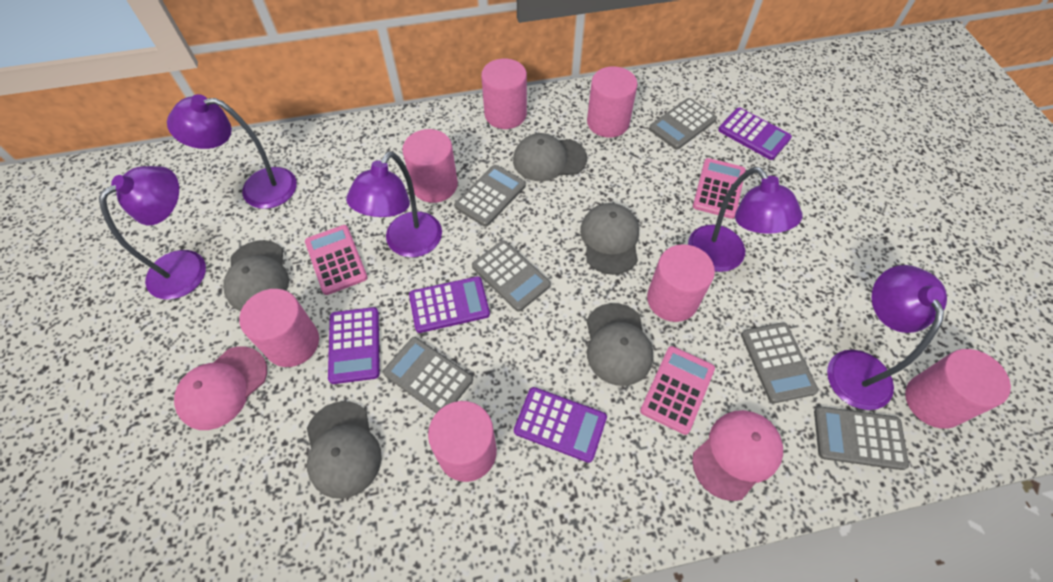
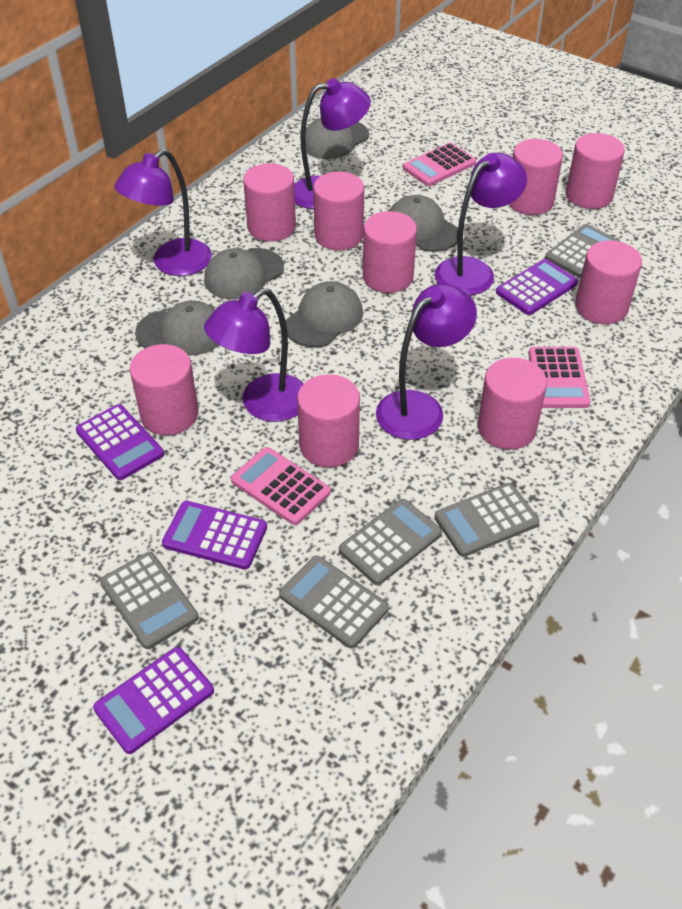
grey calculator: 6 -> 5
pink cap: 2 -> 0
pink cylinder: 7 -> 9

